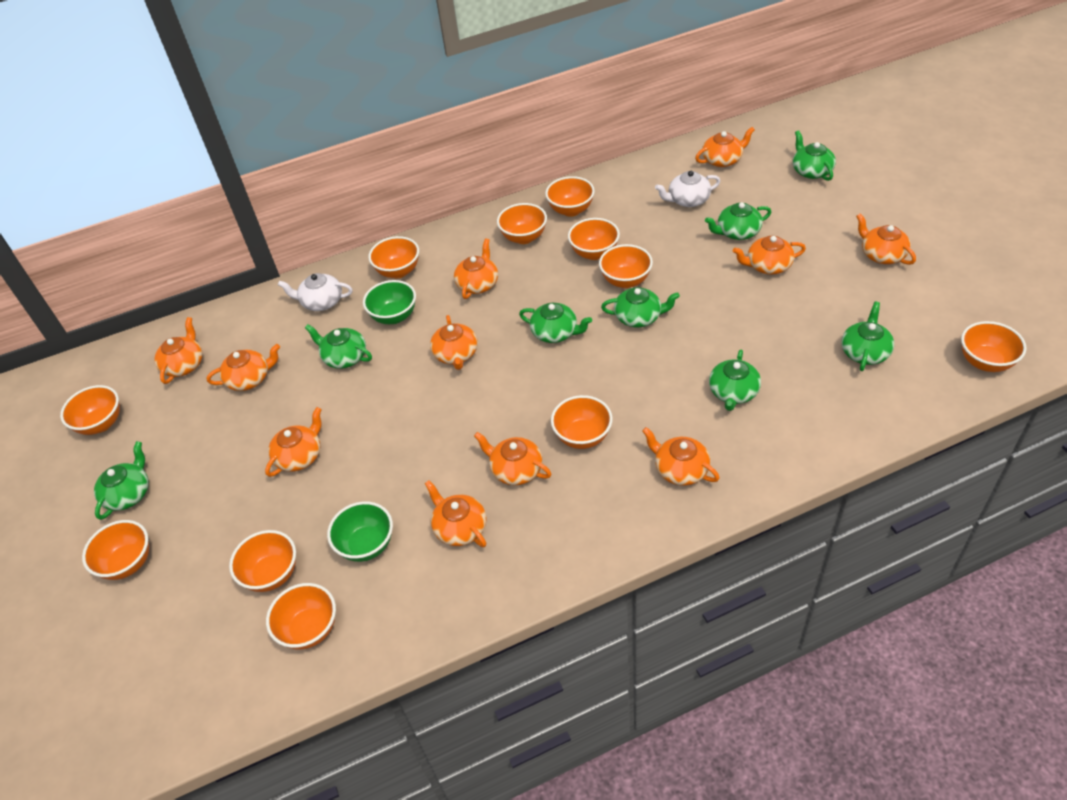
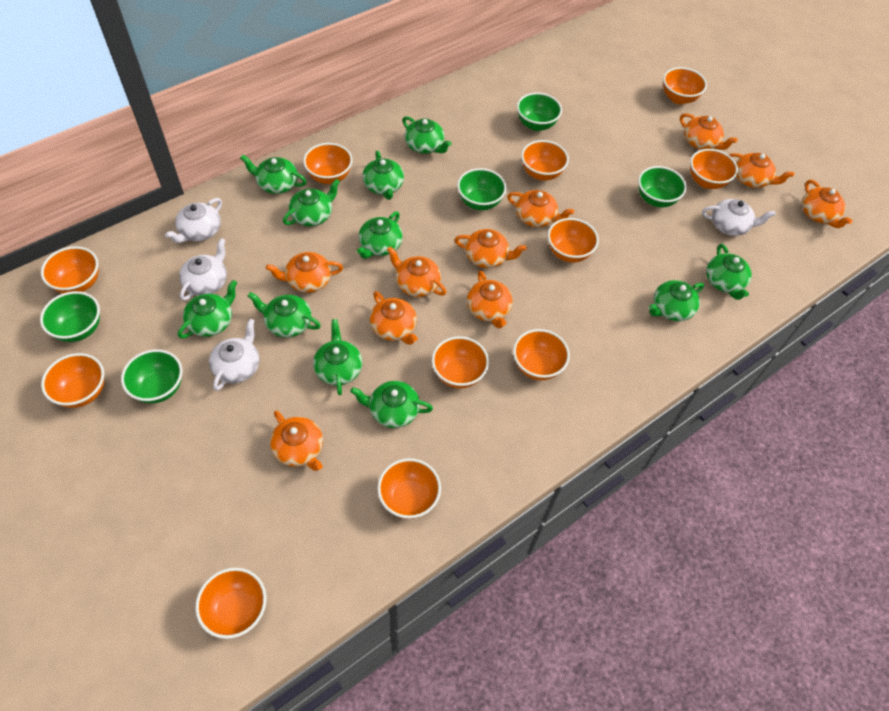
green bowl: 2 -> 5
green teapot: 8 -> 11
orange teapot: 11 -> 10
white teapot: 2 -> 4

